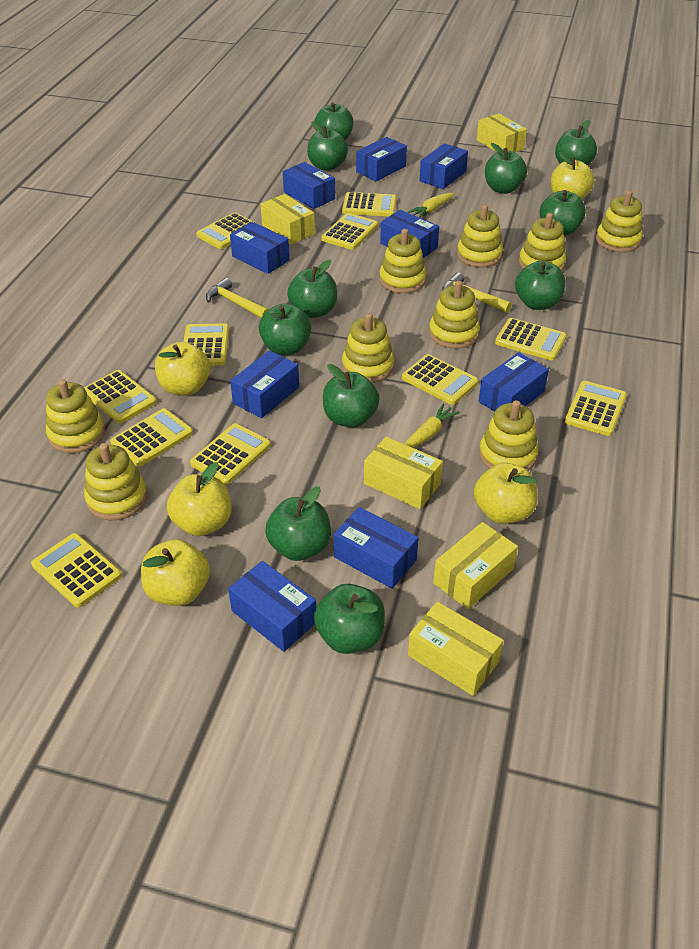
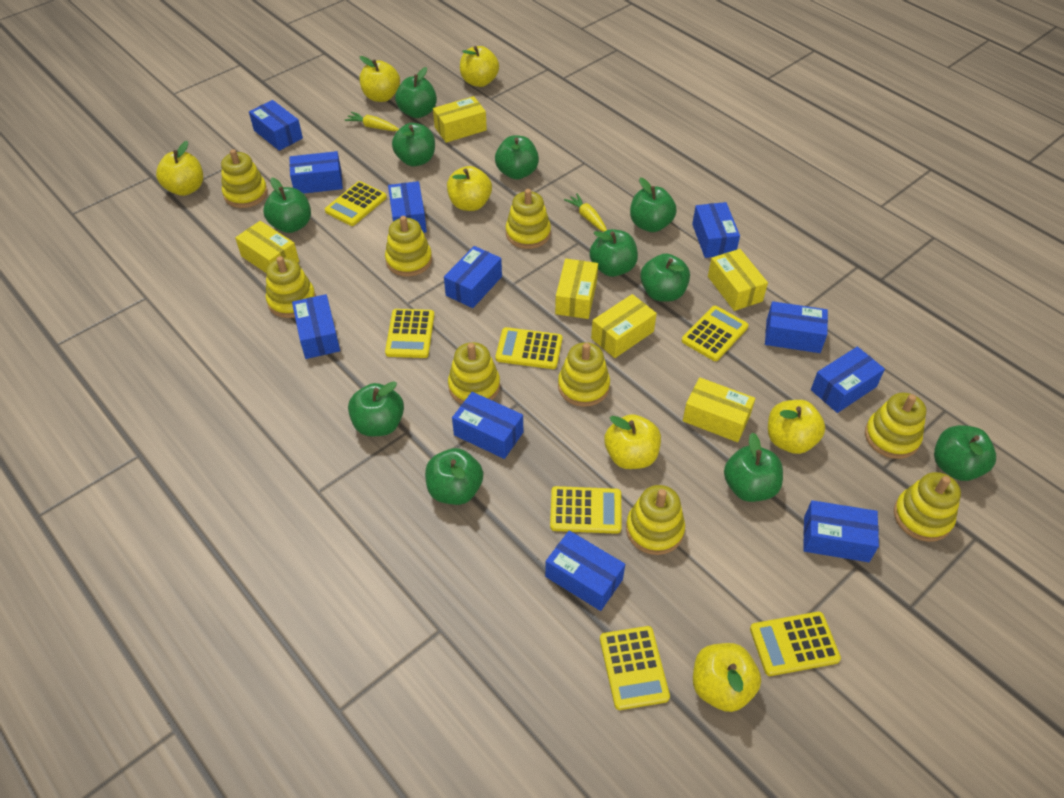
blue box: 9 -> 11
yellow apple: 5 -> 7
yellow box: 5 -> 6
yellow calculator: 11 -> 7
yellow hammer: 2 -> 0

